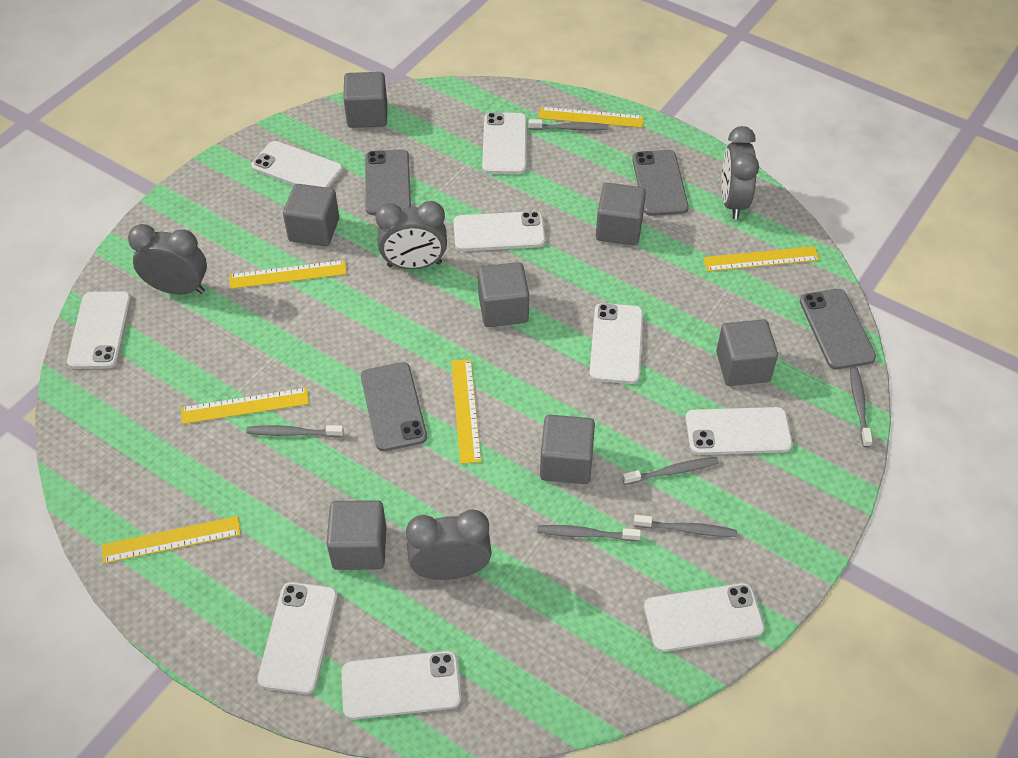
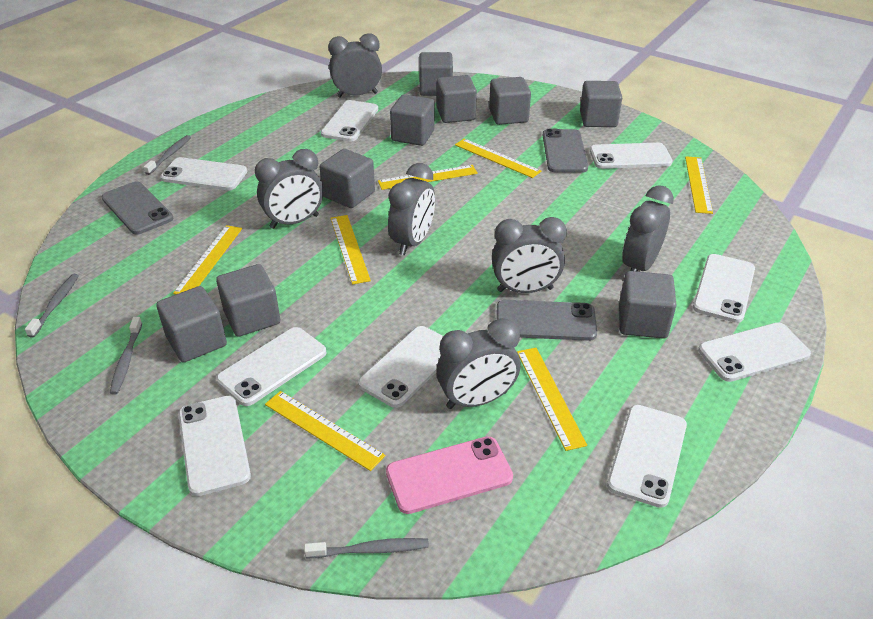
grey clock: 4 -> 6
grey cube: 7 -> 9
grey phone: 4 -> 3
grey toothbrush: 6 -> 4
pink phone: 0 -> 1
yellow ruler: 6 -> 7

